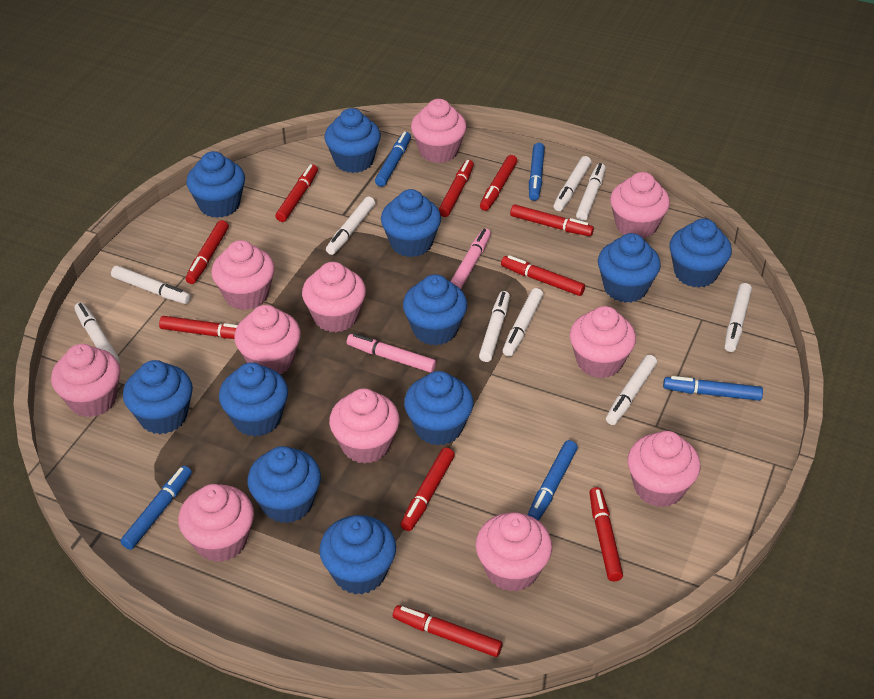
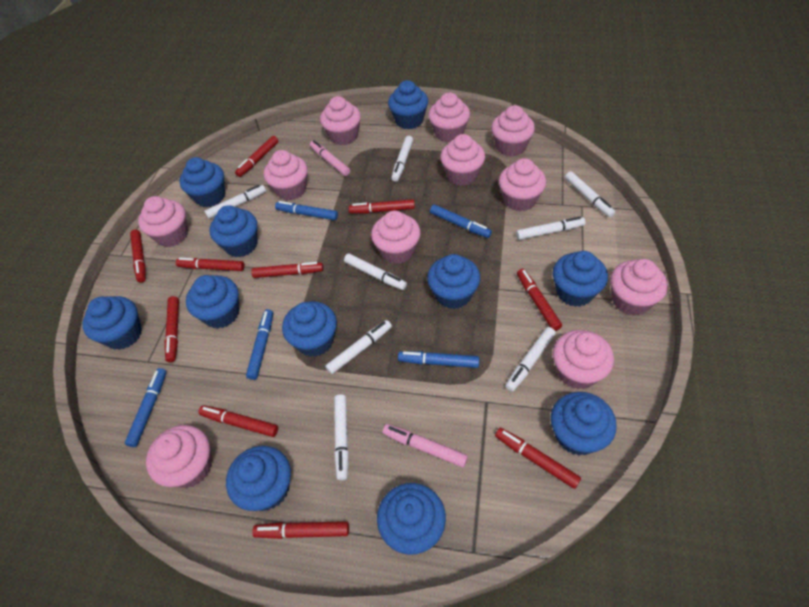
white marker: 9 -> 8

